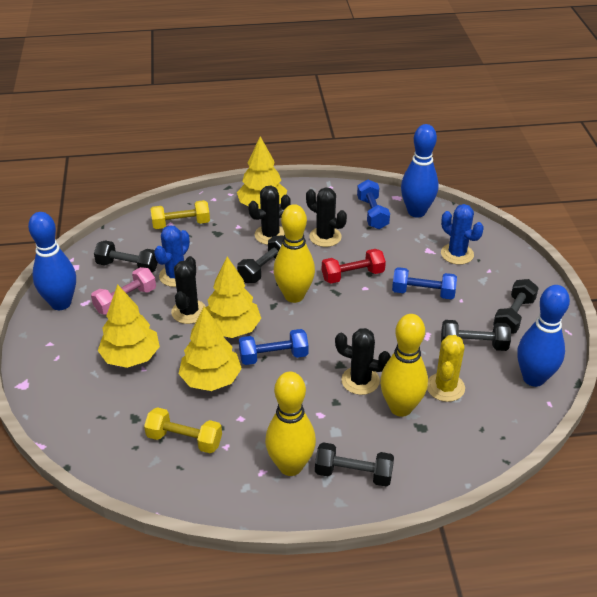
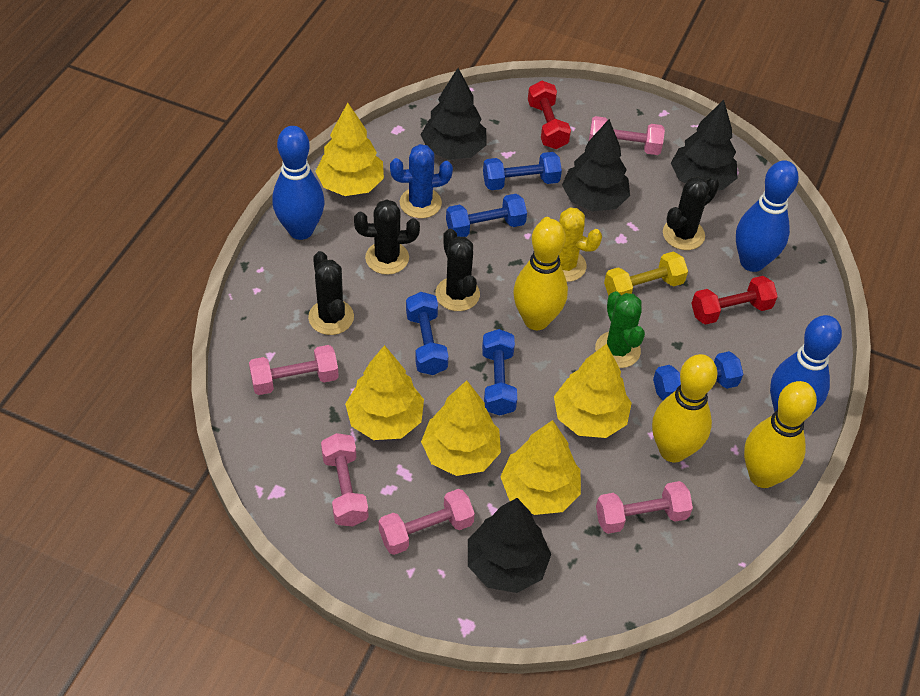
black dumbbell: 5 -> 0
black tree: 0 -> 4
blue cactus: 2 -> 1
blue dumbbell: 3 -> 5
green cactus: 0 -> 1
pink dumbbell: 1 -> 5
red dumbbell: 1 -> 2
yellow dumbbell: 2 -> 1
yellow tree: 4 -> 5

